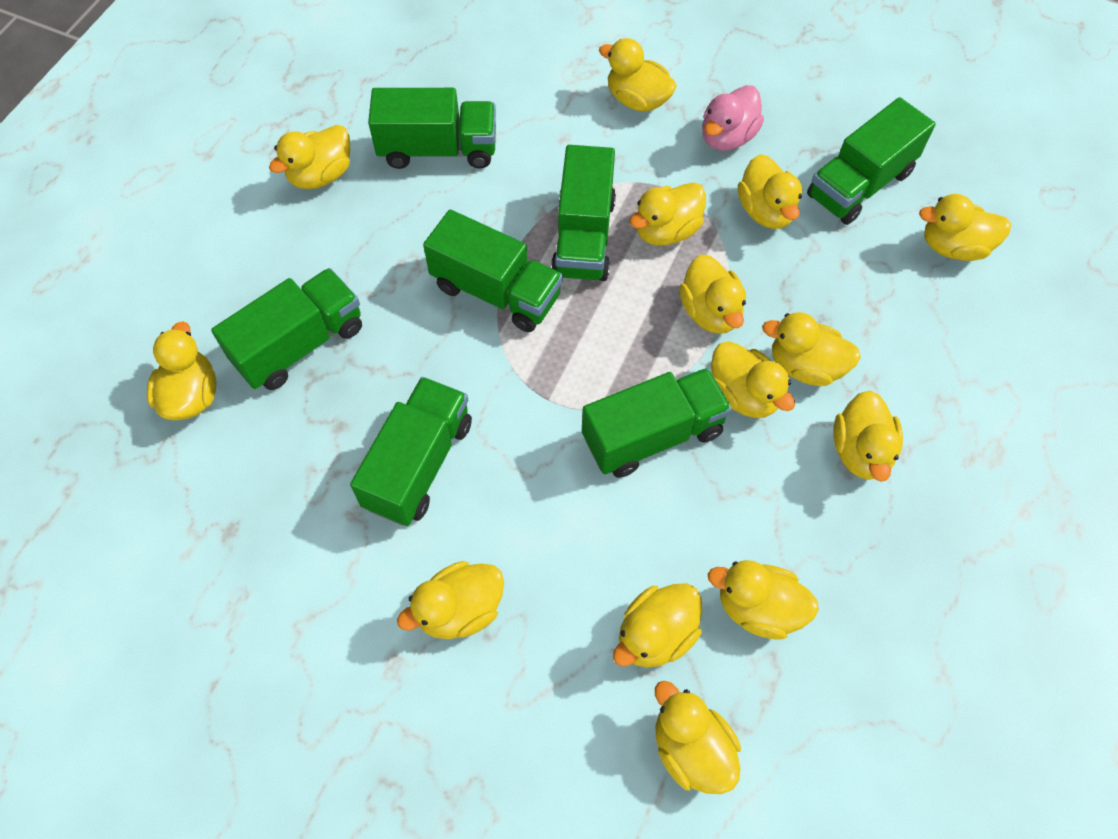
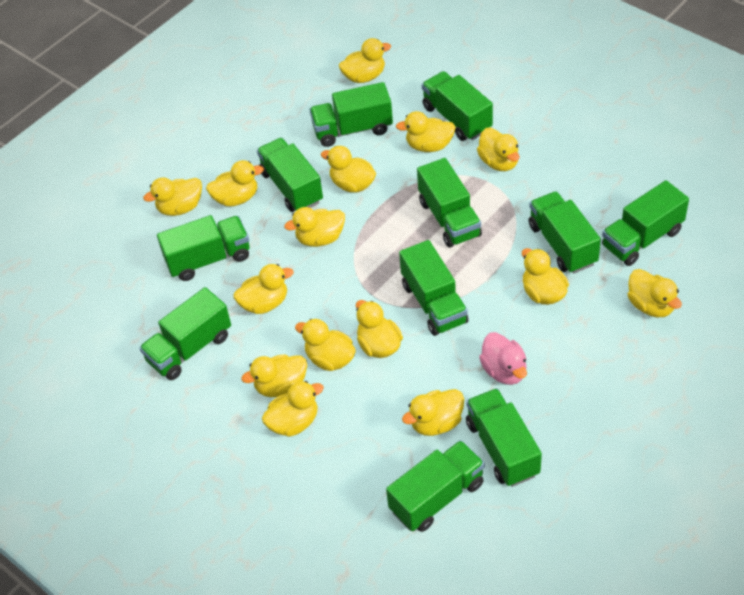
green truck: 7 -> 11
yellow duck: 14 -> 15

